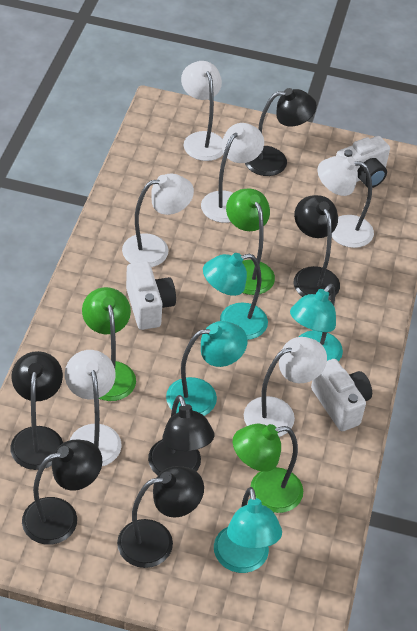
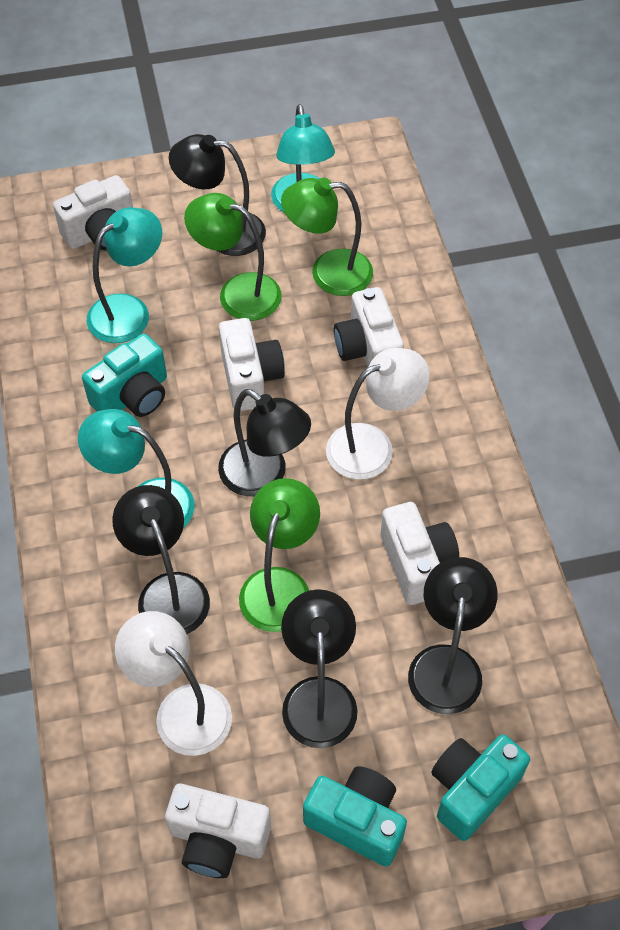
black lamp: 6 -> 5
turquoise camera: 0 -> 3
turquoise lamp: 4 -> 3
white camera: 3 -> 5
white lamp: 6 -> 2

